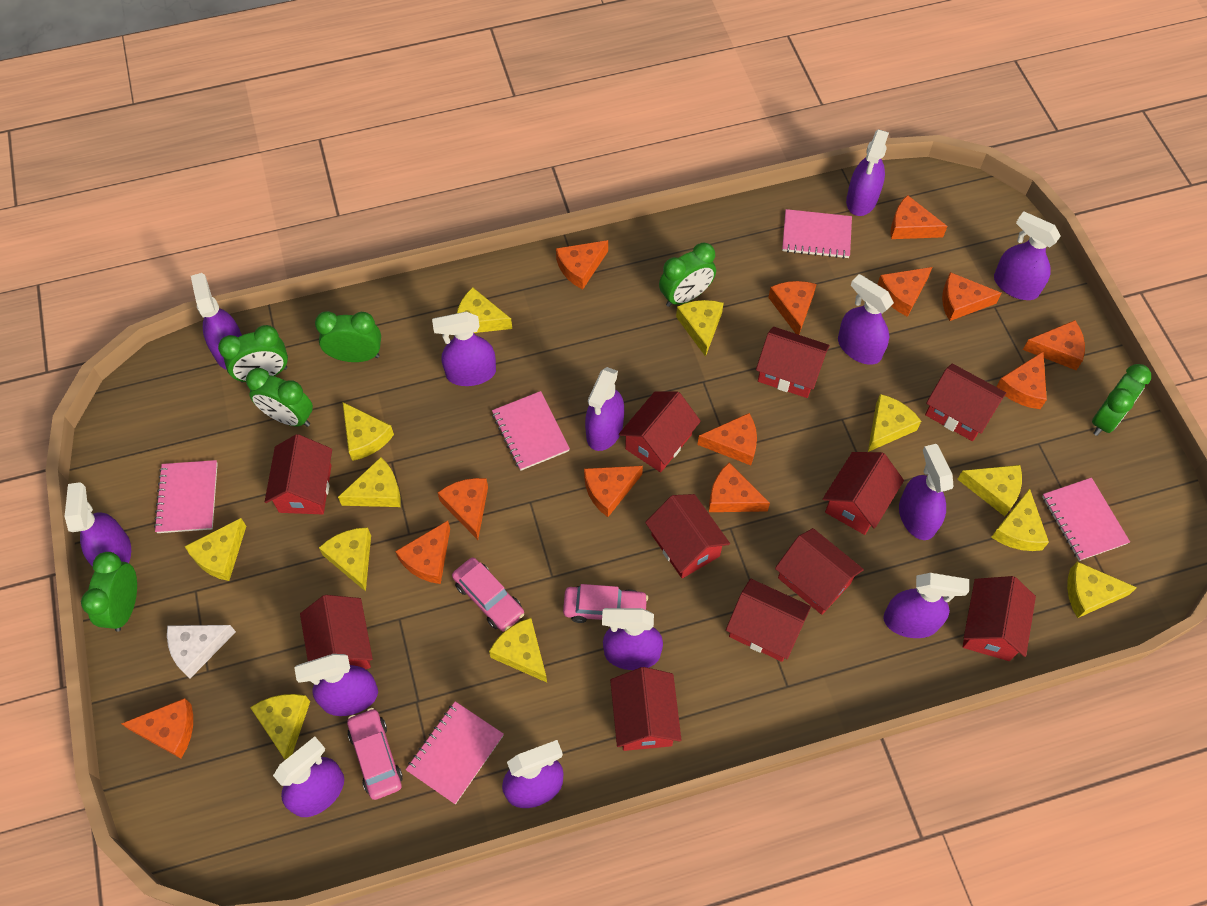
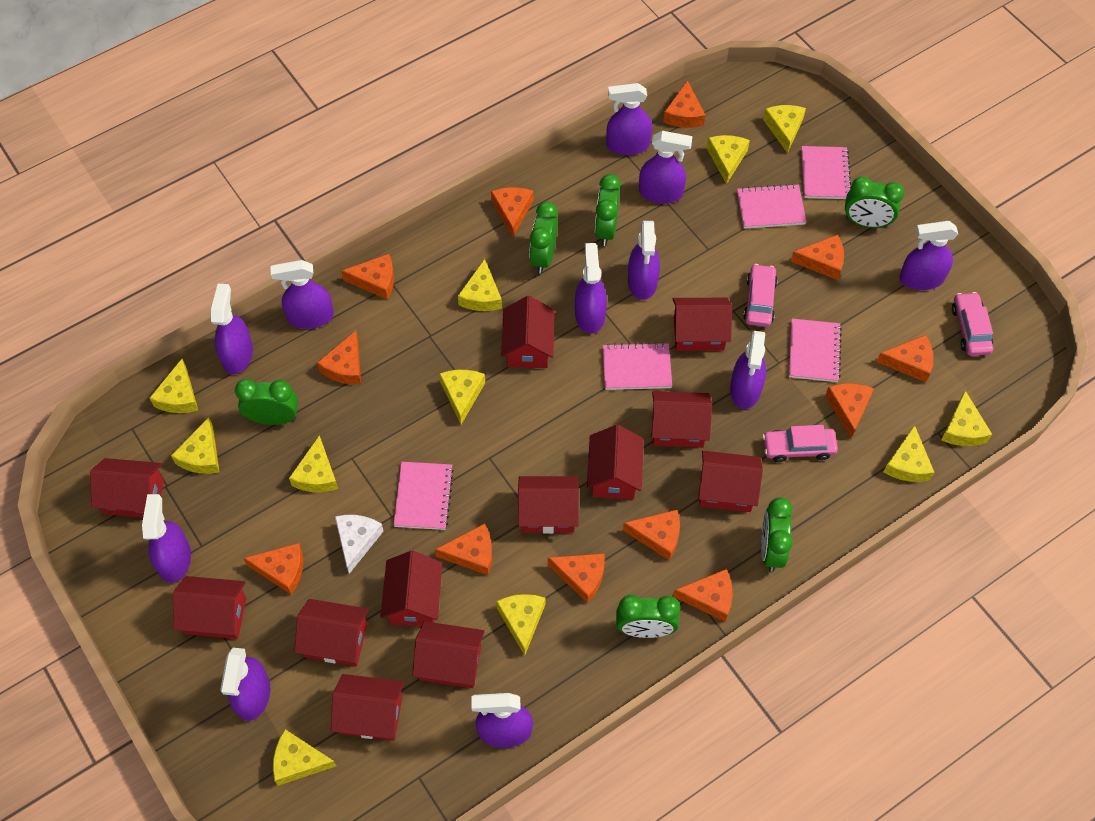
orange cheese: 13 -> 12
purple spray bottle: 13 -> 11
red house: 11 -> 12
yellow cheese: 12 -> 11

